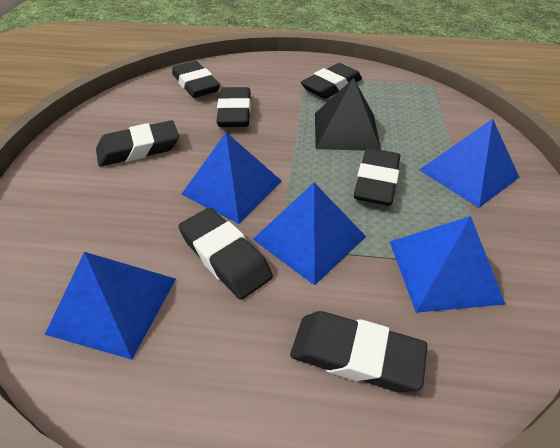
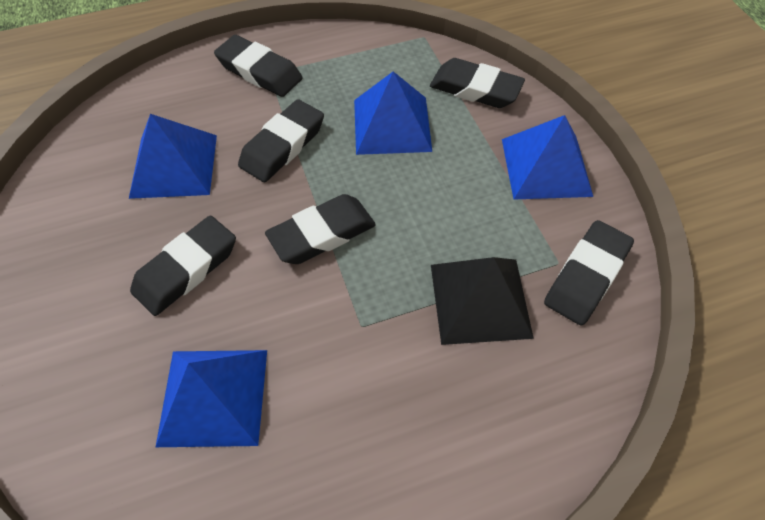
black eraser: 7 -> 6
blue pyramid: 5 -> 4

